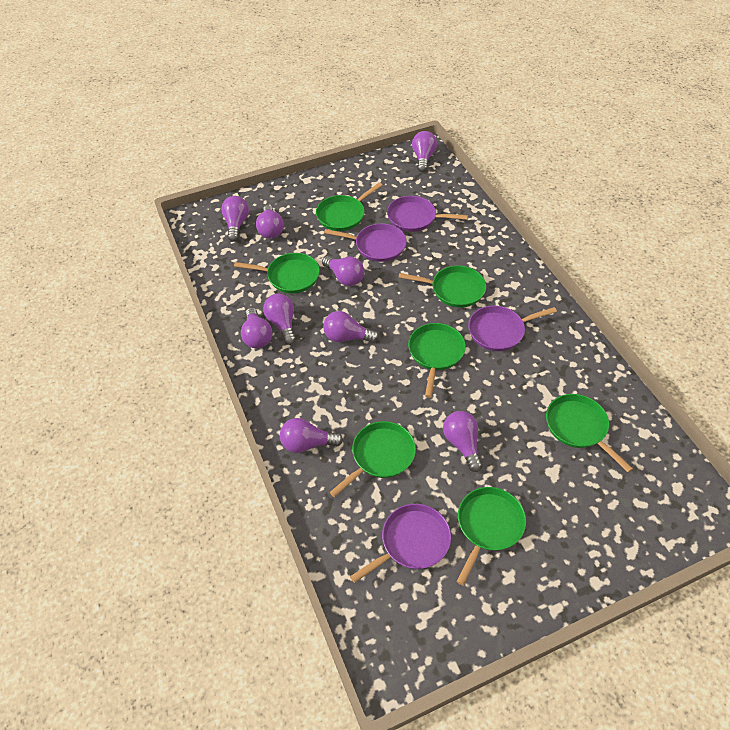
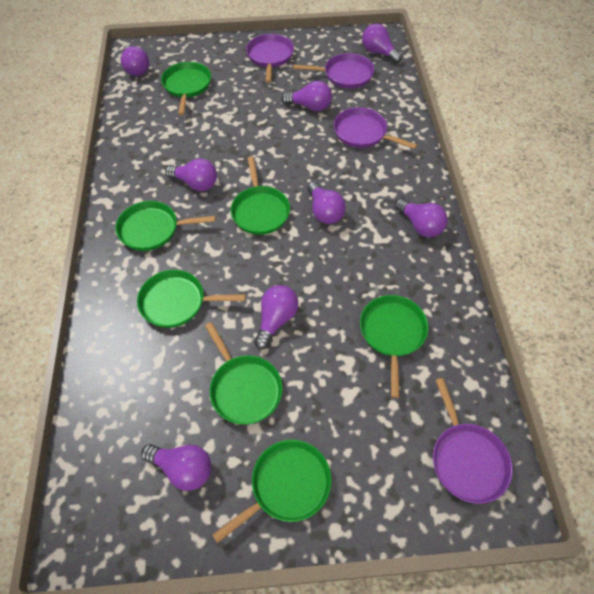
purple light bulb: 9 -> 8

